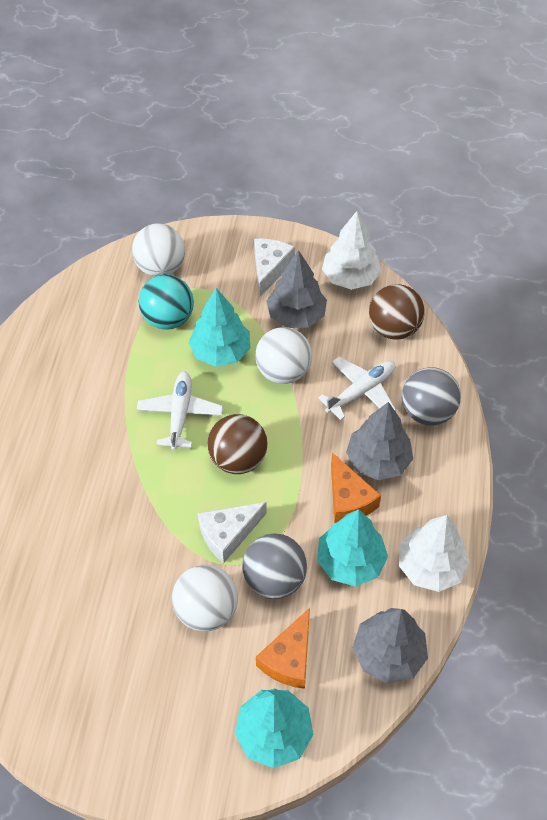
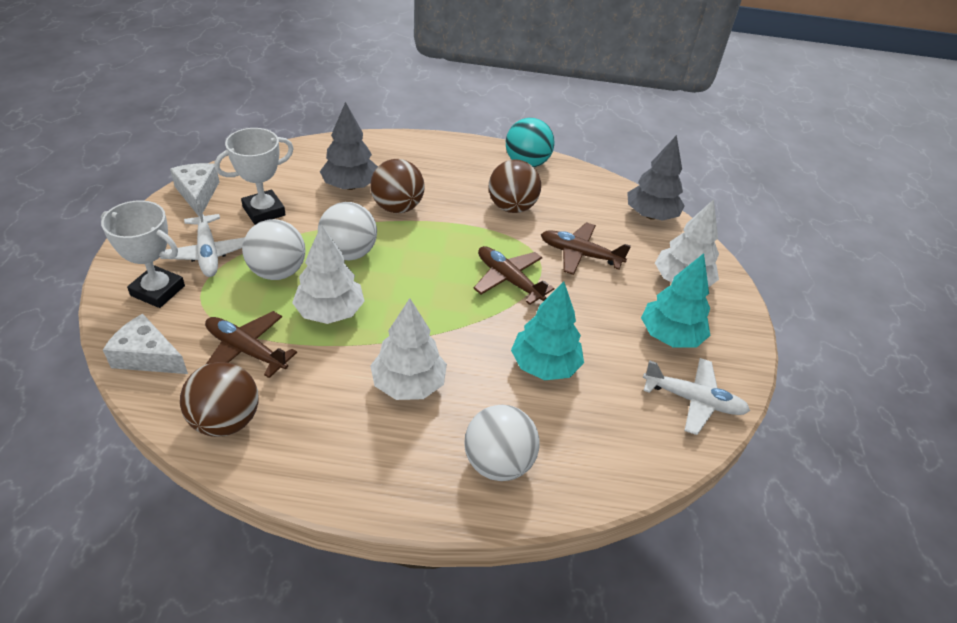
brown ball: 2 -> 3
brown plane: 0 -> 3
grey ball: 2 -> 0
grey tree: 3 -> 2
orange cheese: 2 -> 0
turquoise tree: 3 -> 2
white tree: 2 -> 3
white trophy: 0 -> 2

